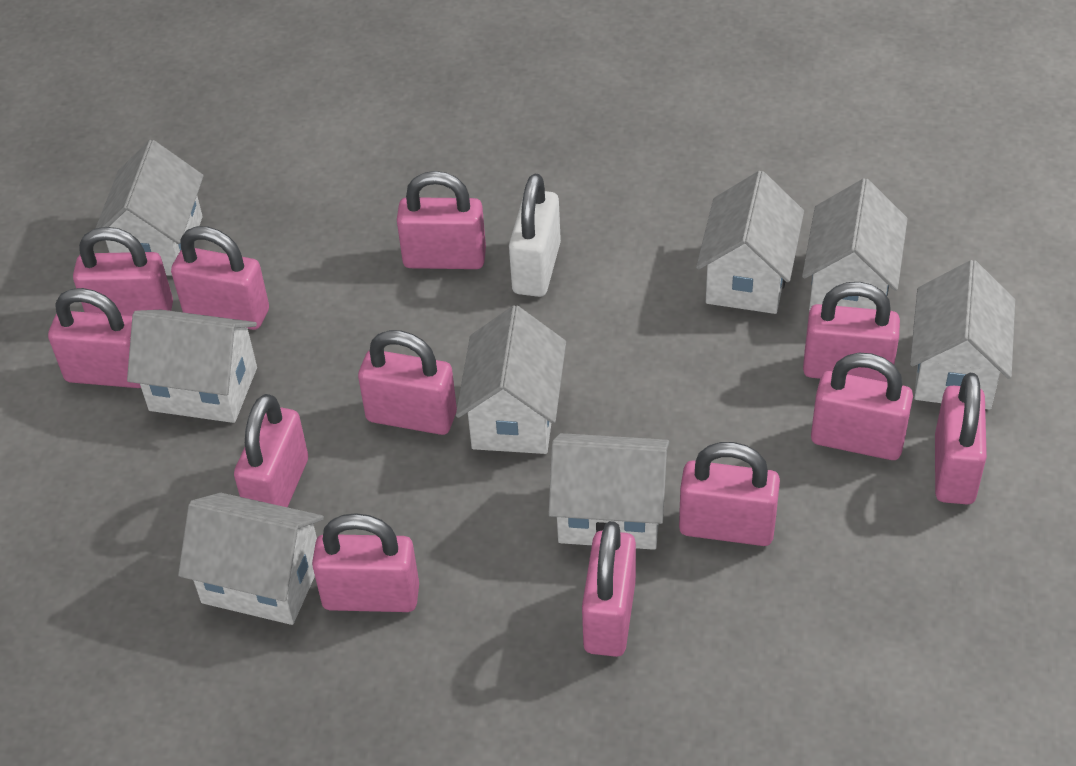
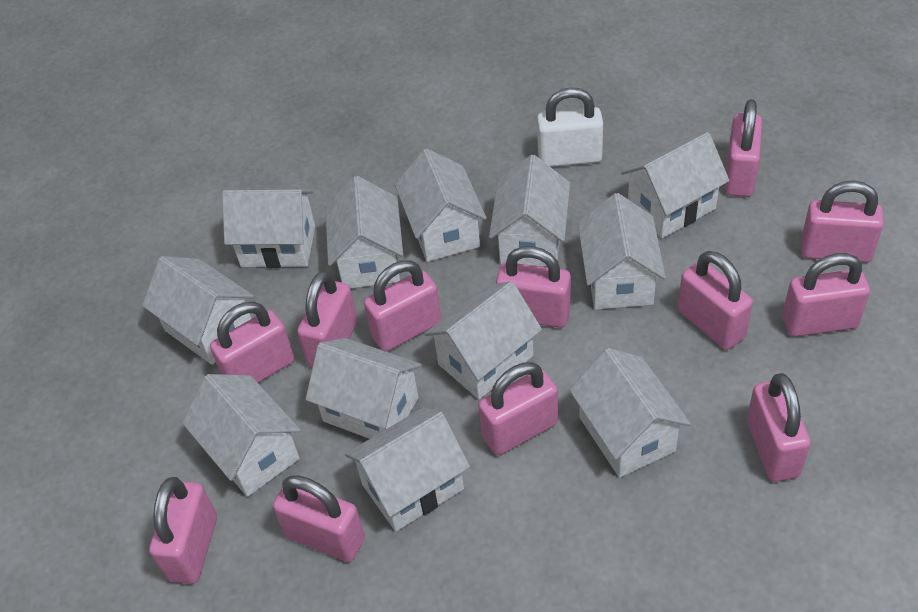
white house: 8 -> 12

